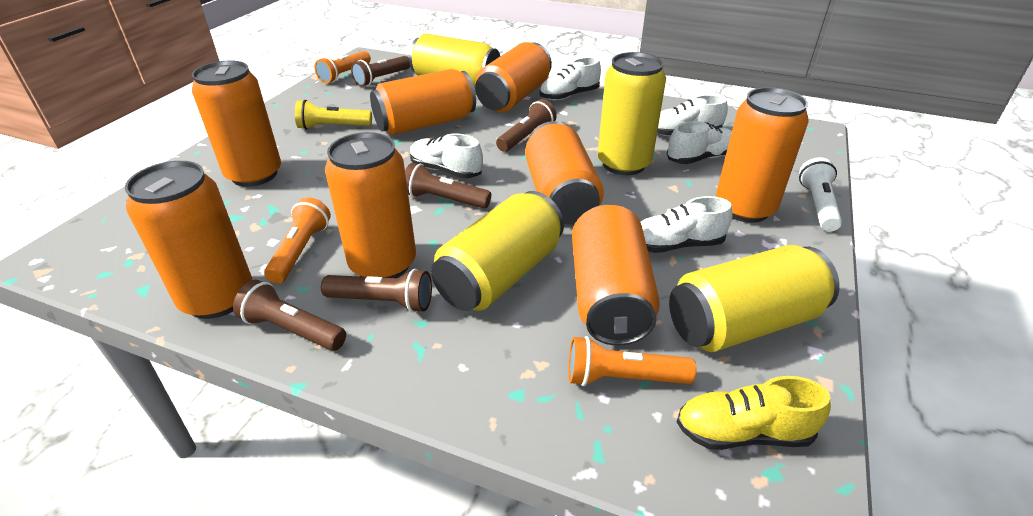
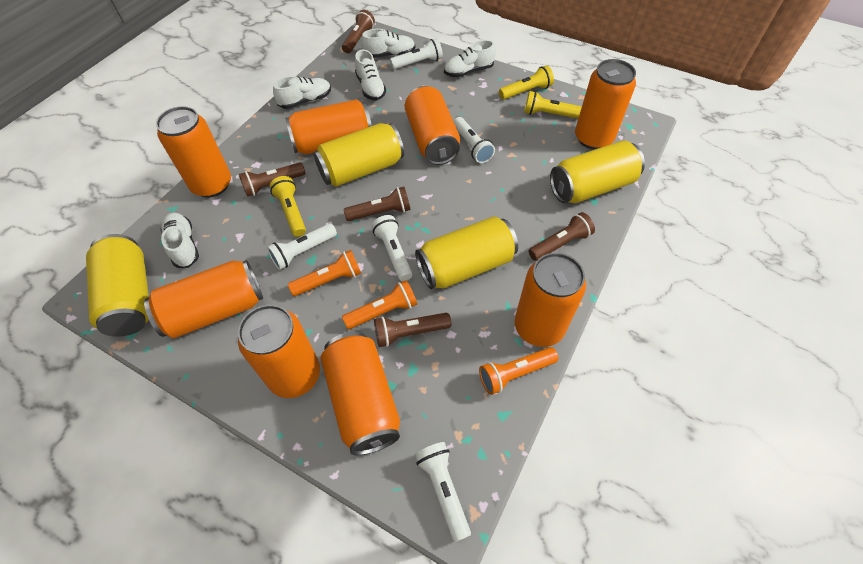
white flashlight: 1 -> 5
yellow flashlight: 1 -> 3
yellow shoe: 1 -> 0

